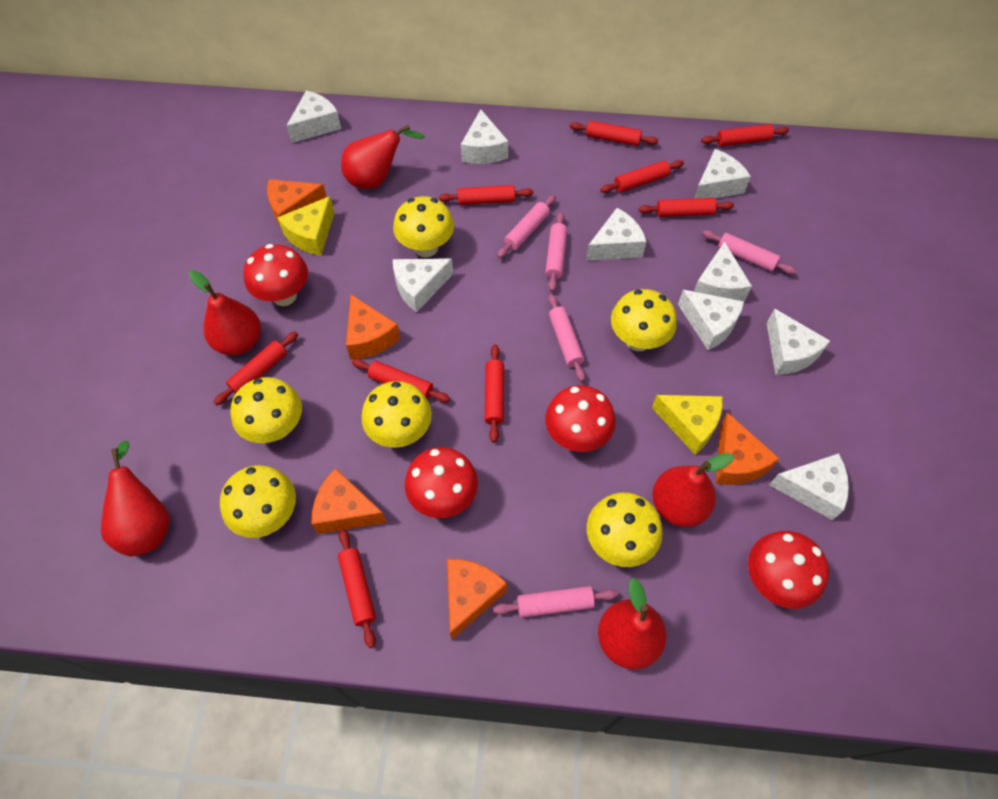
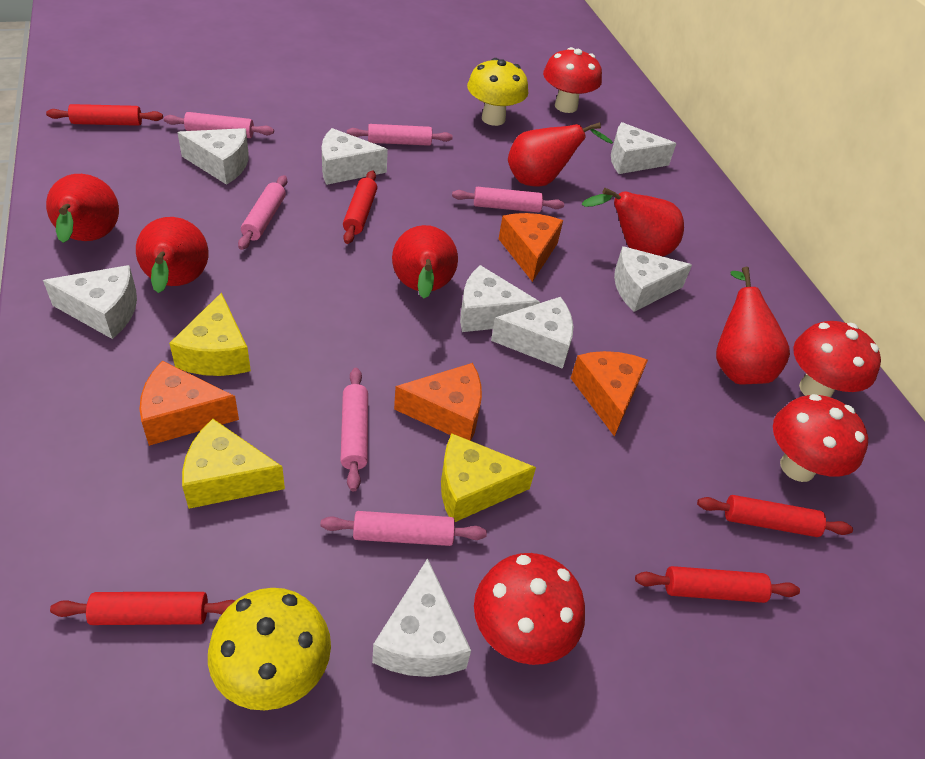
orange cheese: 5 -> 4
pink rolling pin: 5 -> 6
red pear: 5 -> 6
red rolling pin: 9 -> 5
white cheese: 9 -> 8
yellow cheese: 2 -> 3
yellow mushroom: 6 -> 2

